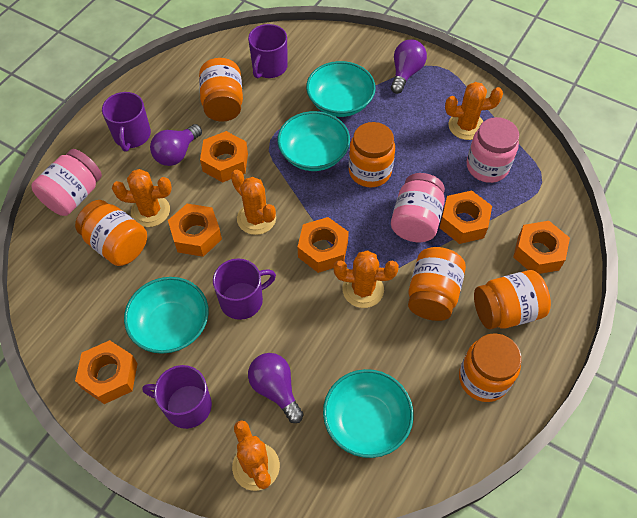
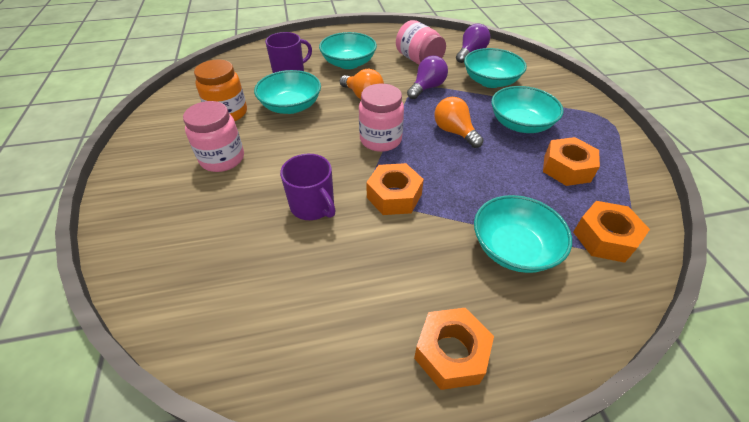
orange cactus: 5 -> 0
orange jar: 6 -> 1
orange light bulb: 0 -> 2
orange nut: 6 -> 4
purple light bulb: 3 -> 2
purple mug: 4 -> 2
turquoise bowl: 4 -> 5

